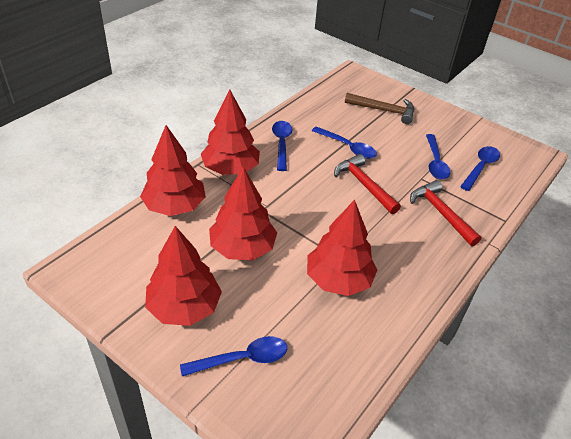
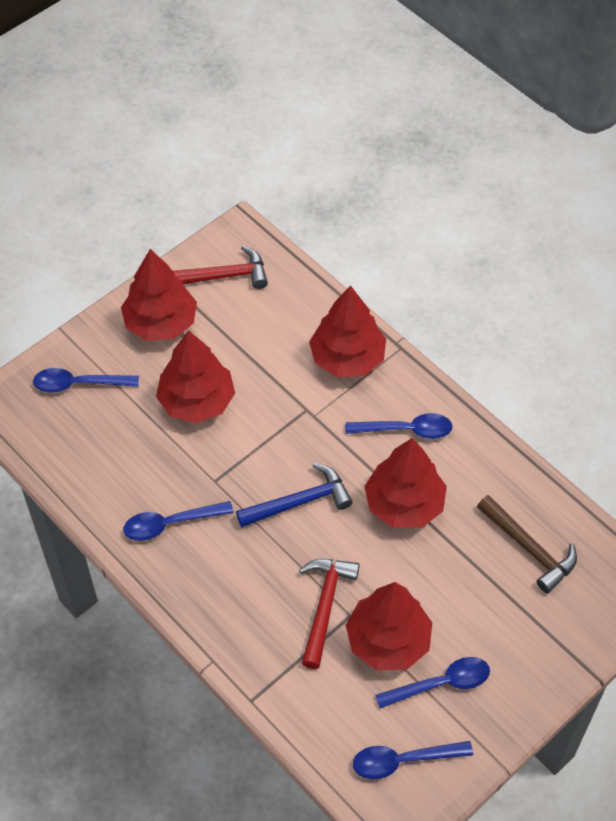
blue hammer: 0 -> 1

